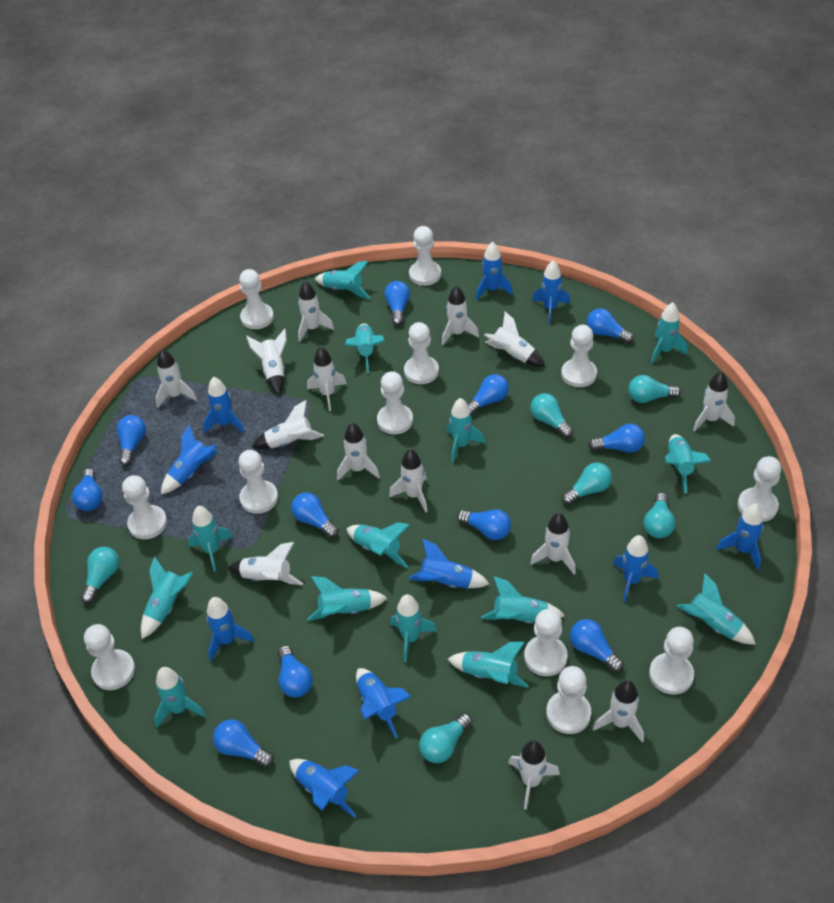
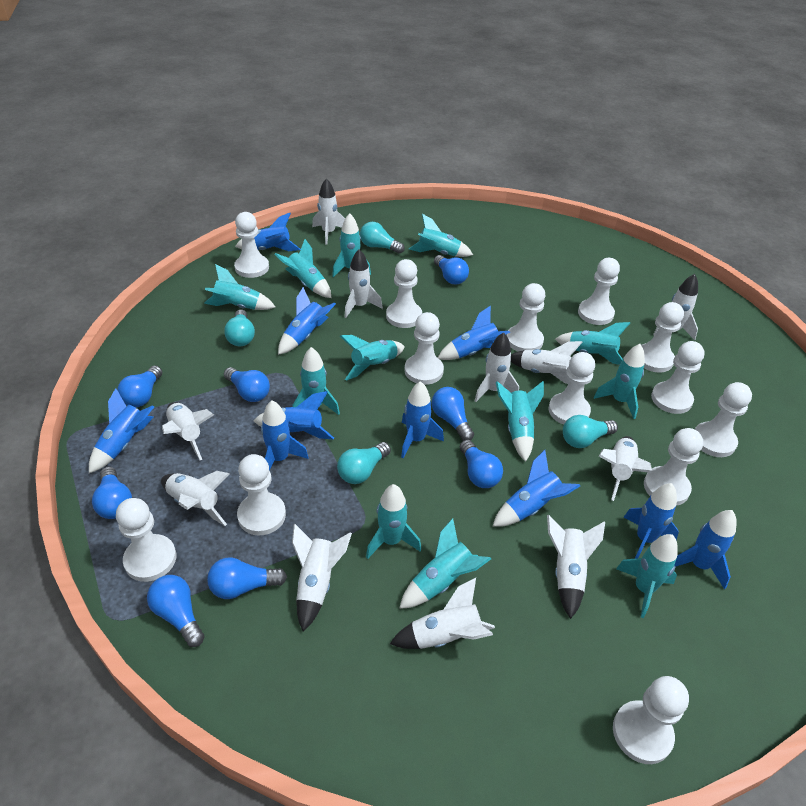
blue light bulb: 11 -> 8
turquoise light bulb: 6 -> 4
turquoise rocket: 14 -> 12
white pawn: 12 -> 13
white rocket: 14 -> 11

